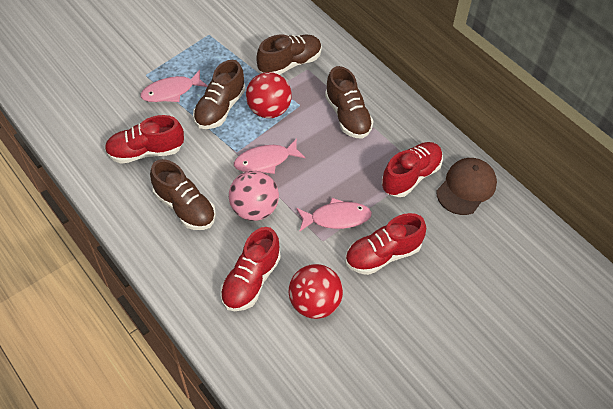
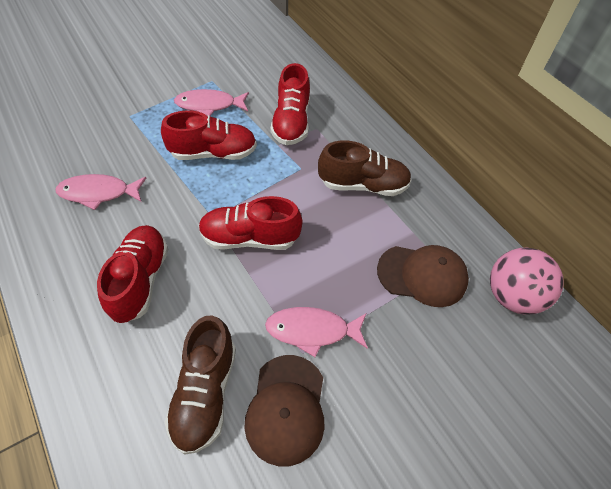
brown cap: 1 -> 2
brown shoe: 4 -> 2
red ball: 2 -> 0

